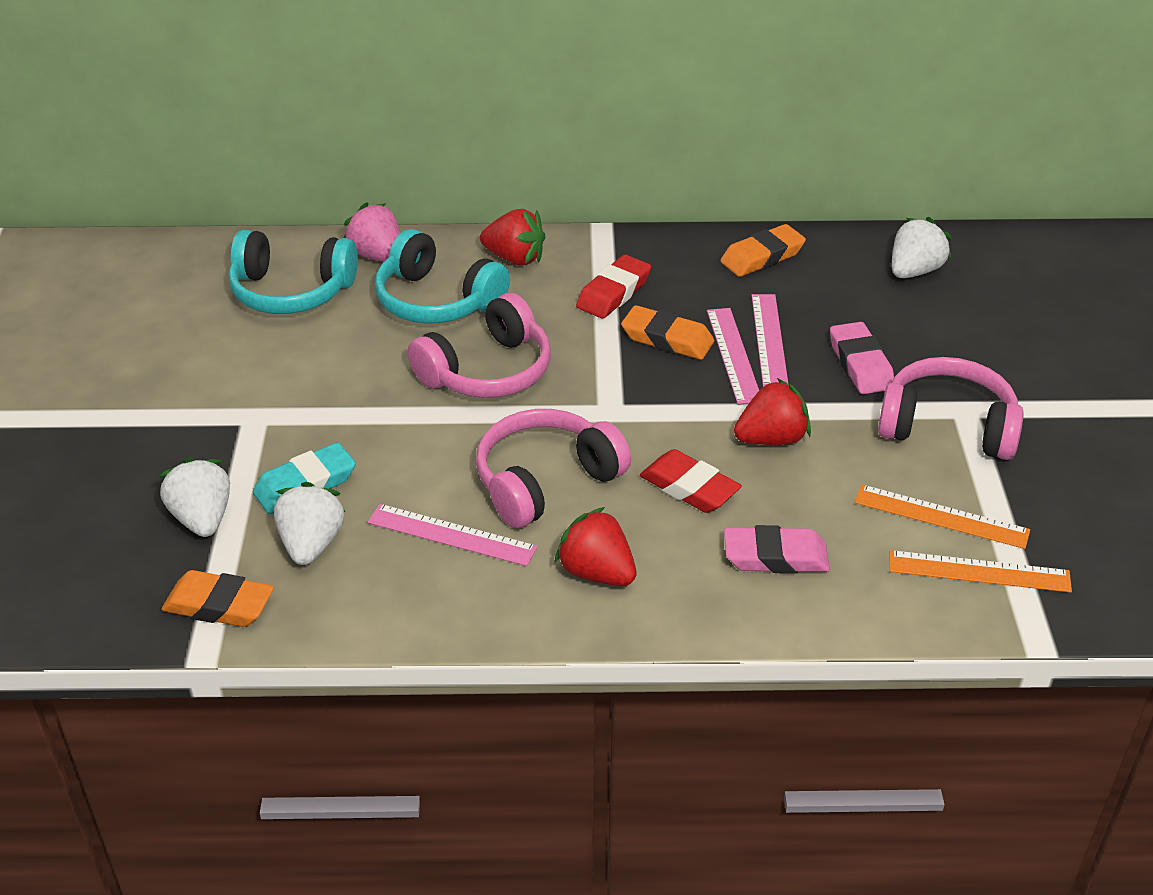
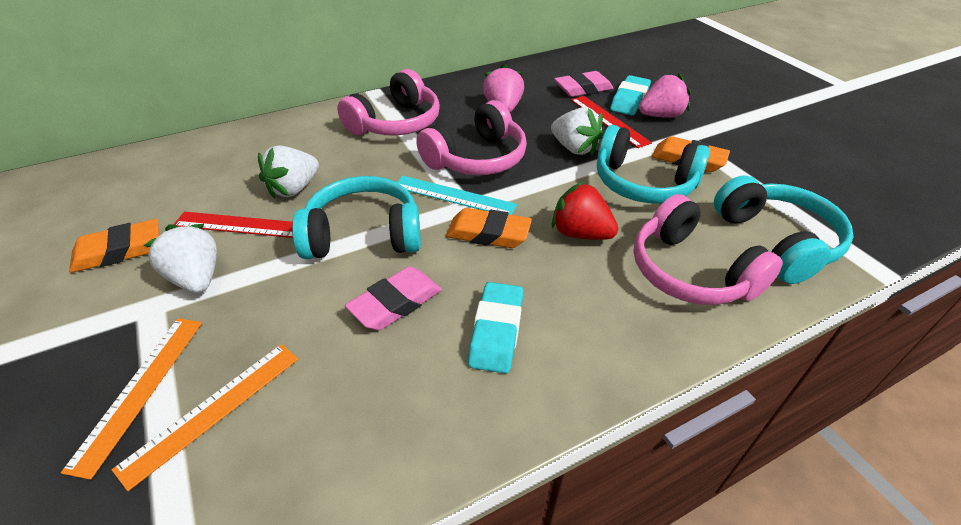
pink ruler: 3 -> 0
pink strawberry: 1 -> 2
red eraser: 2 -> 0
red ruler: 0 -> 2
red strawberry: 3 -> 1
turquoise eraser: 1 -> 2
turquoise headphones: 2 -> 3
turquoise ruler: 0 -> 1

